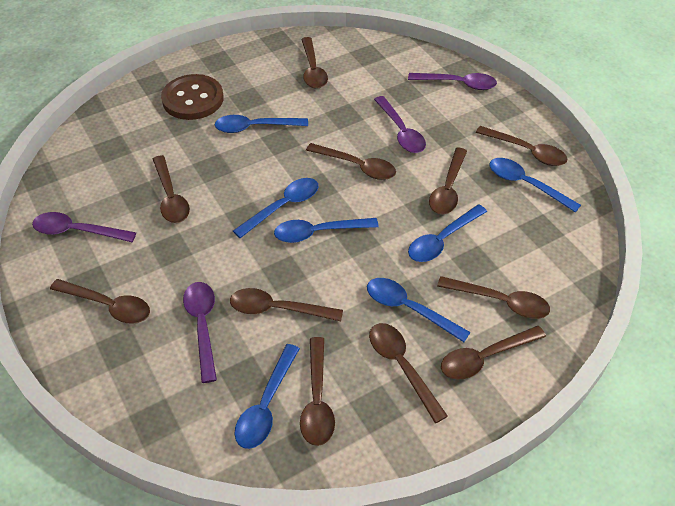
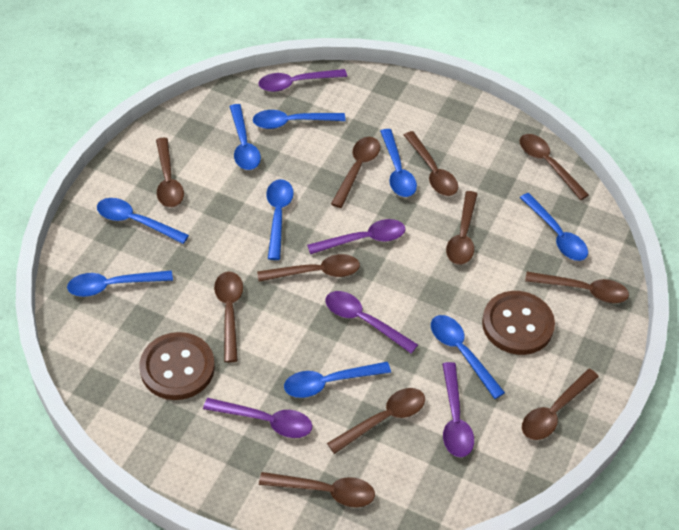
blue spoon: 7 -> 9
brown button: 1 -> 2
purple spoon: 4 -> 5

